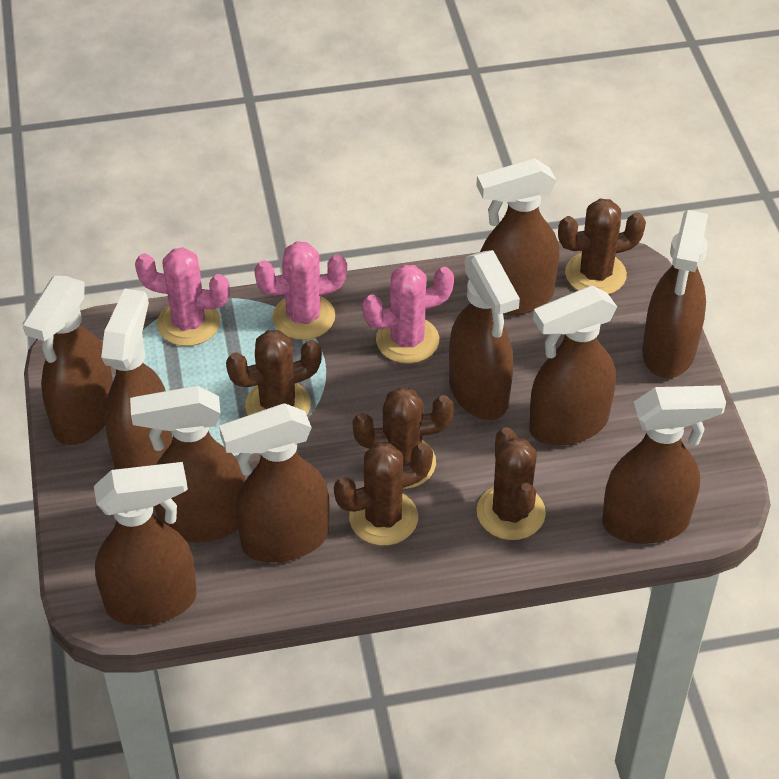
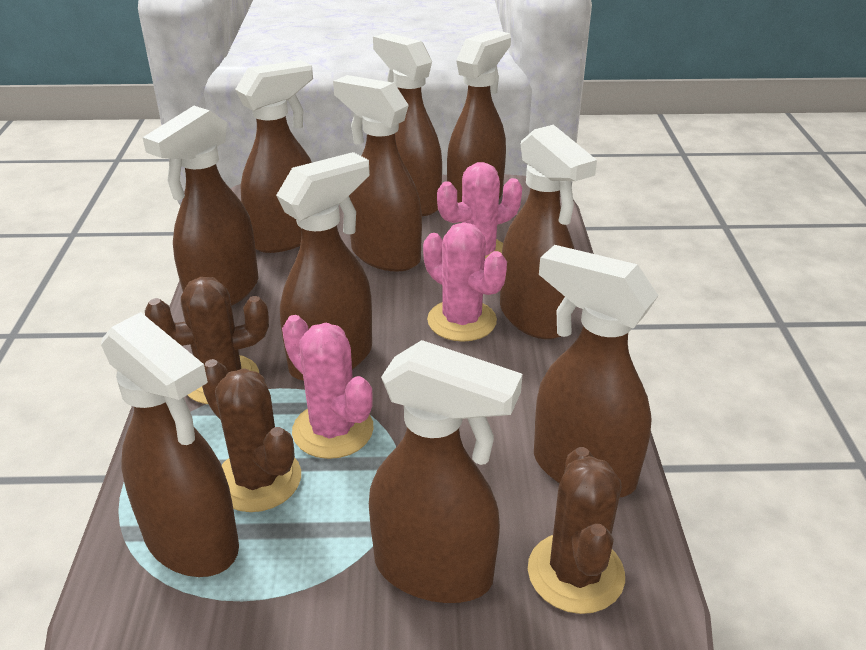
brown cactus: 5 -> 3

